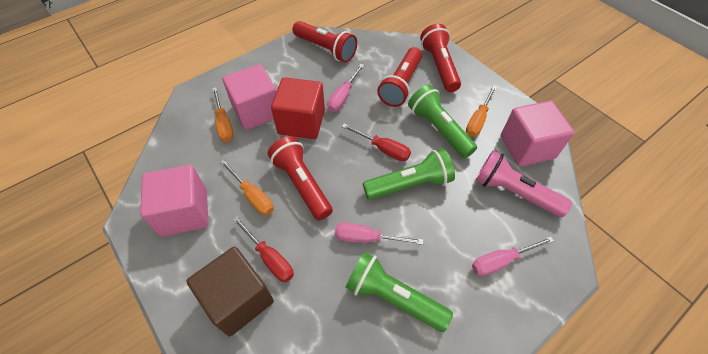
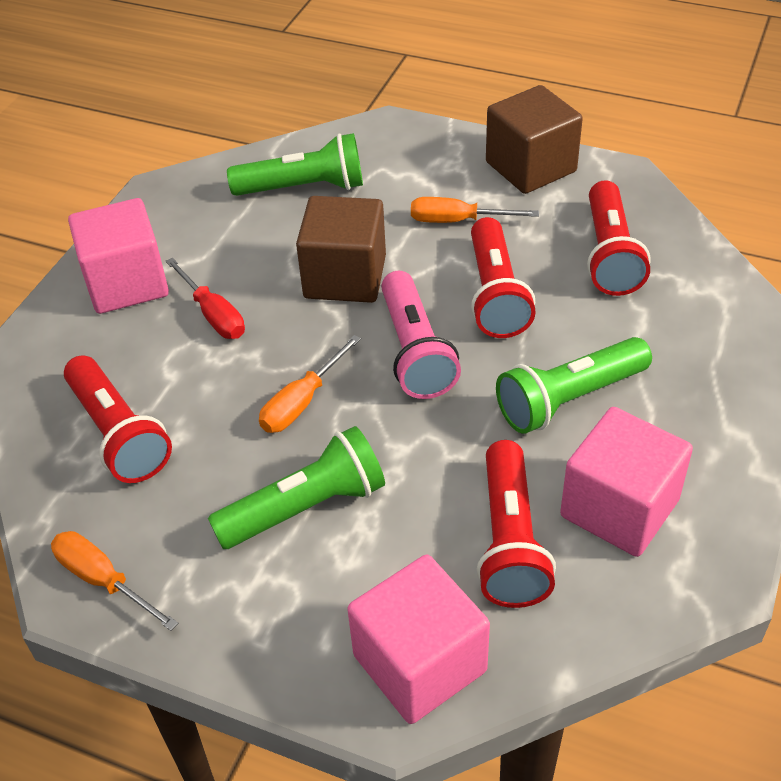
brown cube: 1 -> 2
pink screwdriver: 3 -> 0
red cube: 1 -> 0
red screwdriver: 2 -> 1

